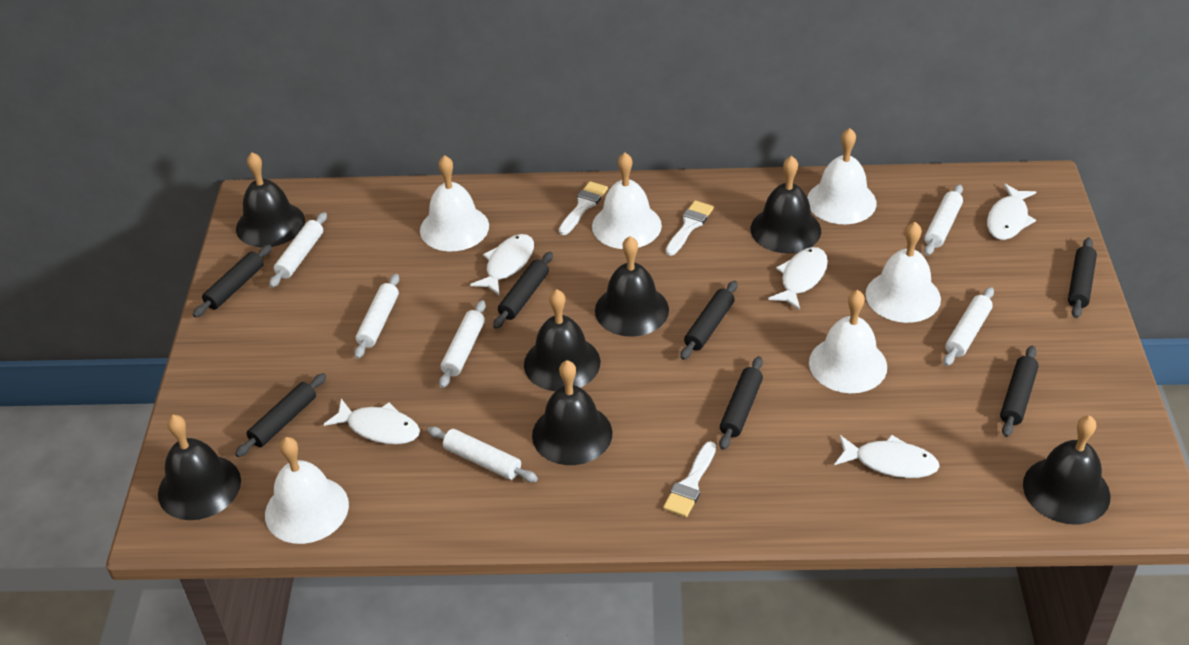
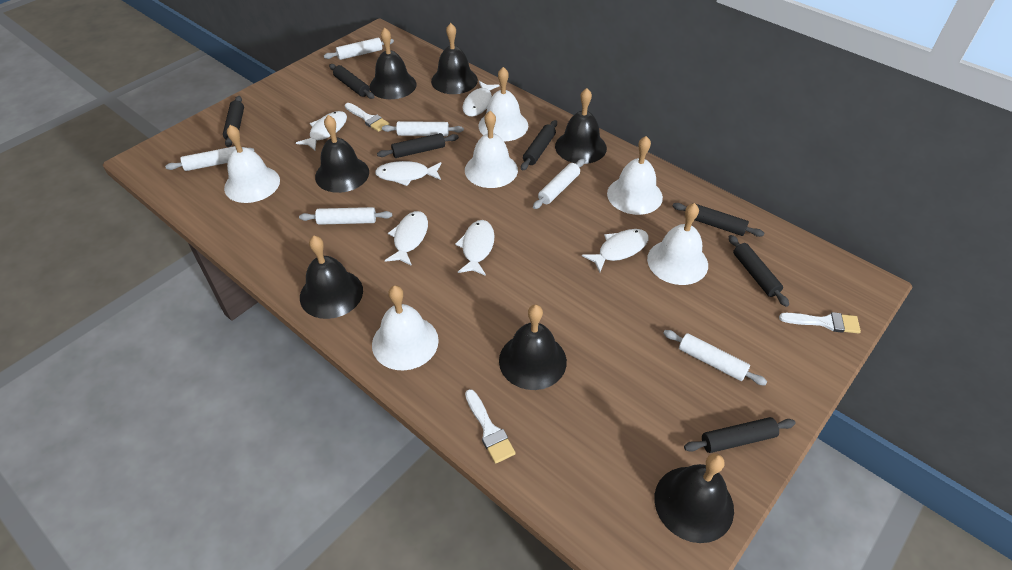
white fish: 5 -> 6

